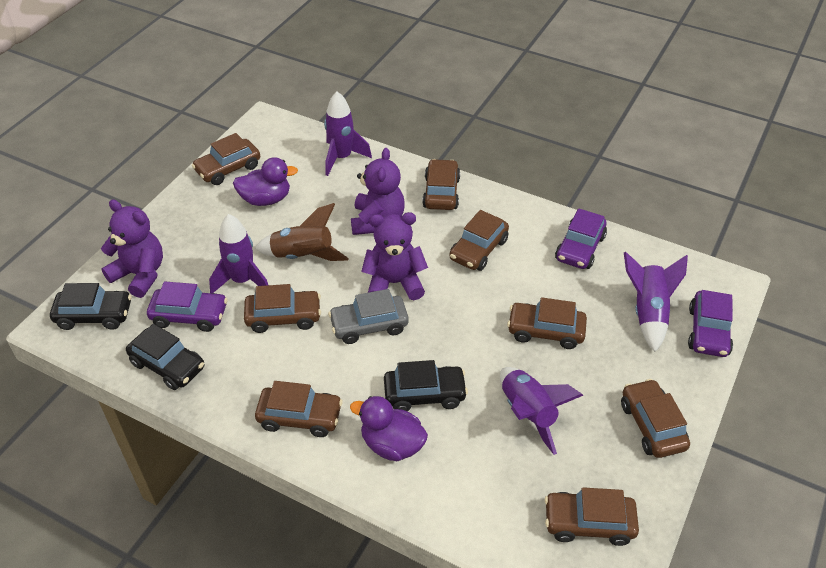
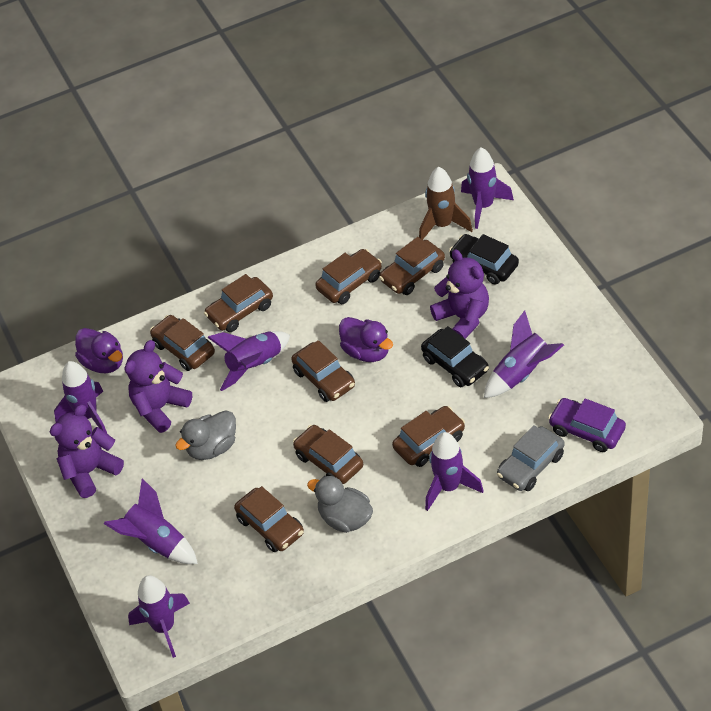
black car: 3 -> 2
grey duck: 0 -> 2
purple car: 3 -> 1
purple rocket: 4 -> 7

